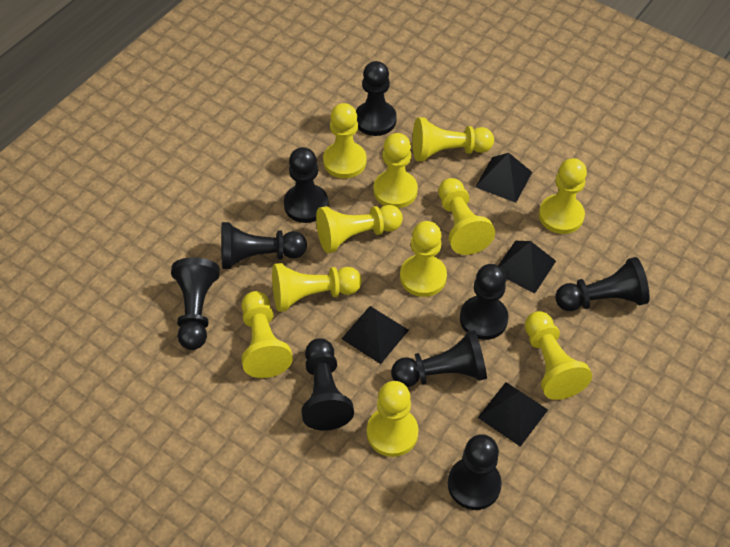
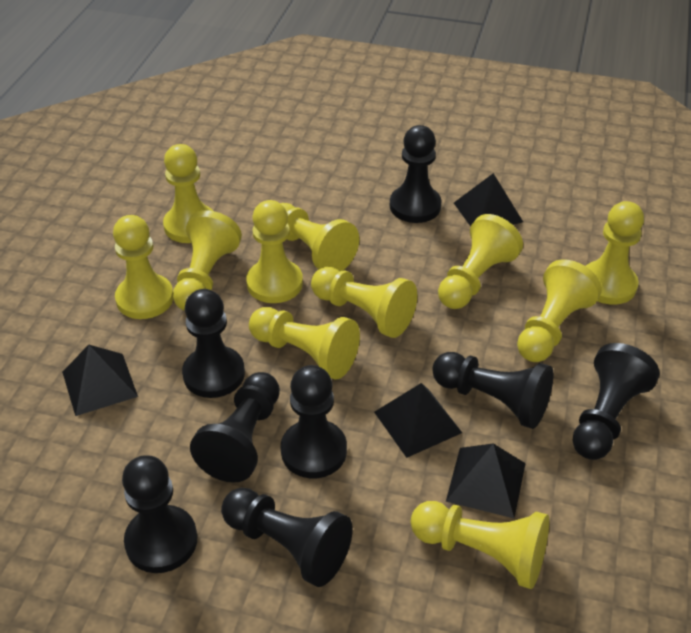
black pawn: 9 -> 8

